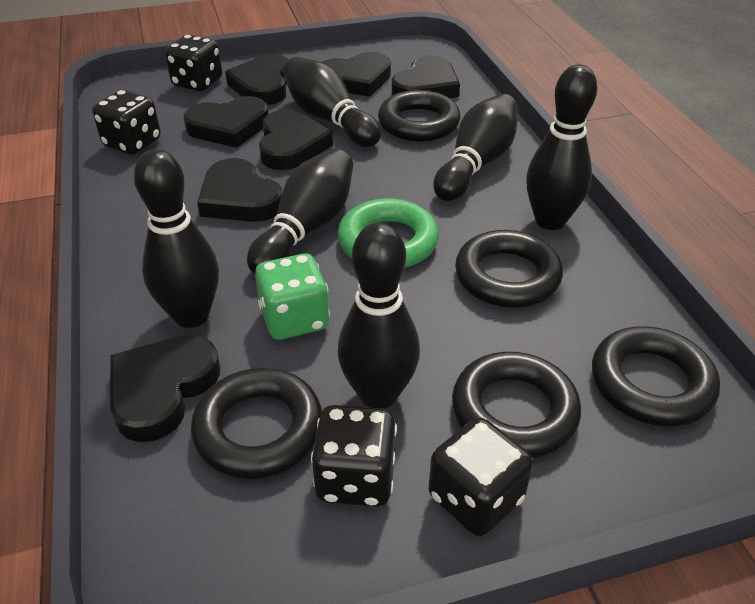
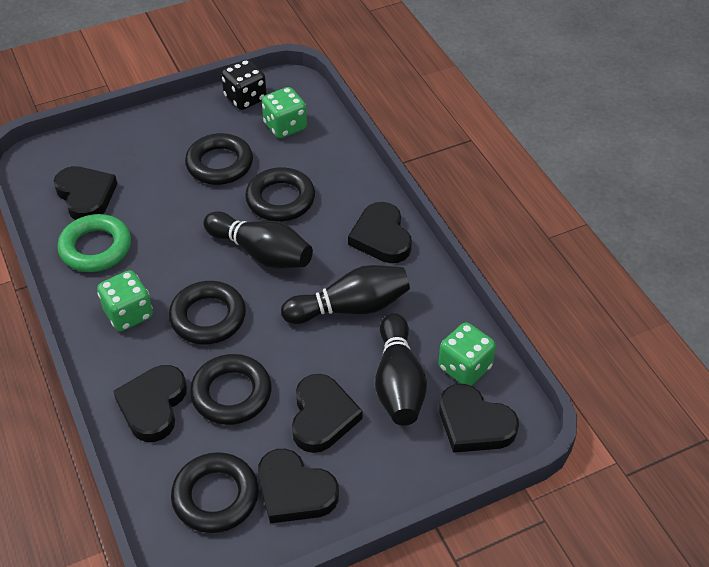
black bowling pin: 6 -> 3
black dice: 4 -> 1
black heart: 7 -> 6
green dice: 1 -> 3

